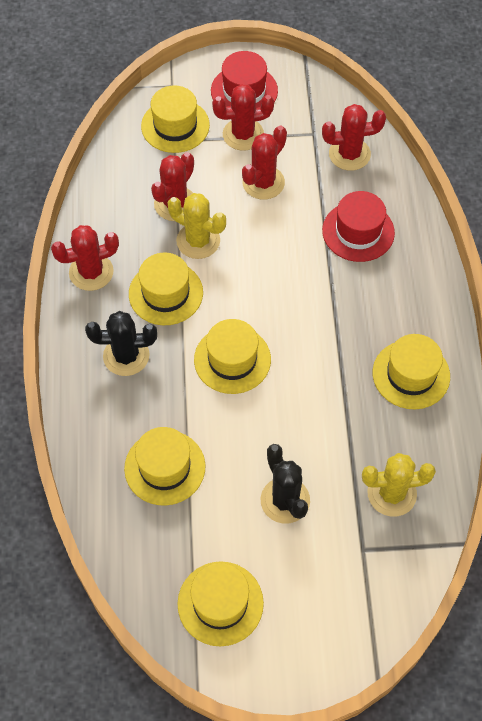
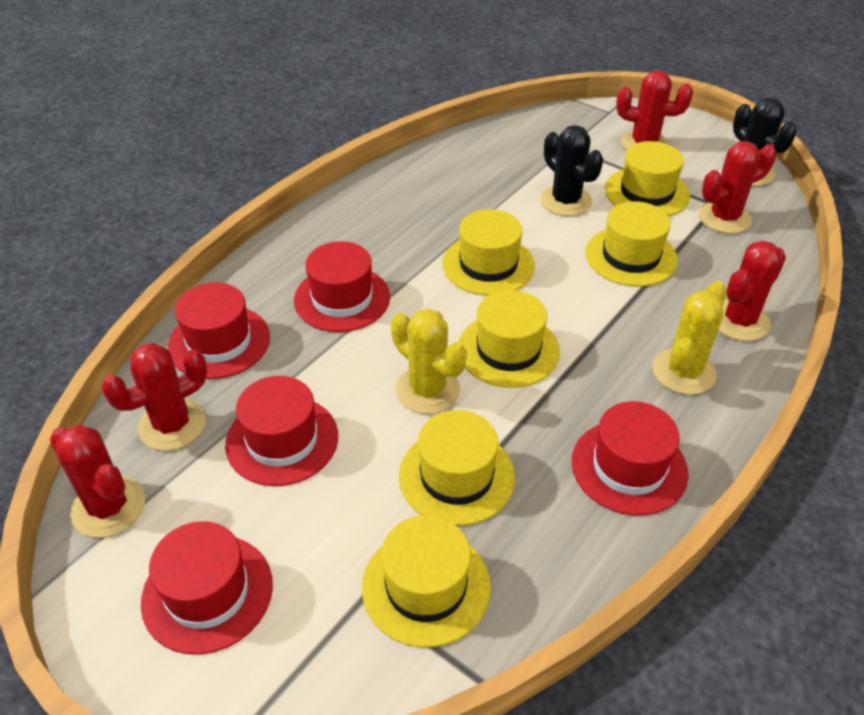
red hat: 2 -> 5

